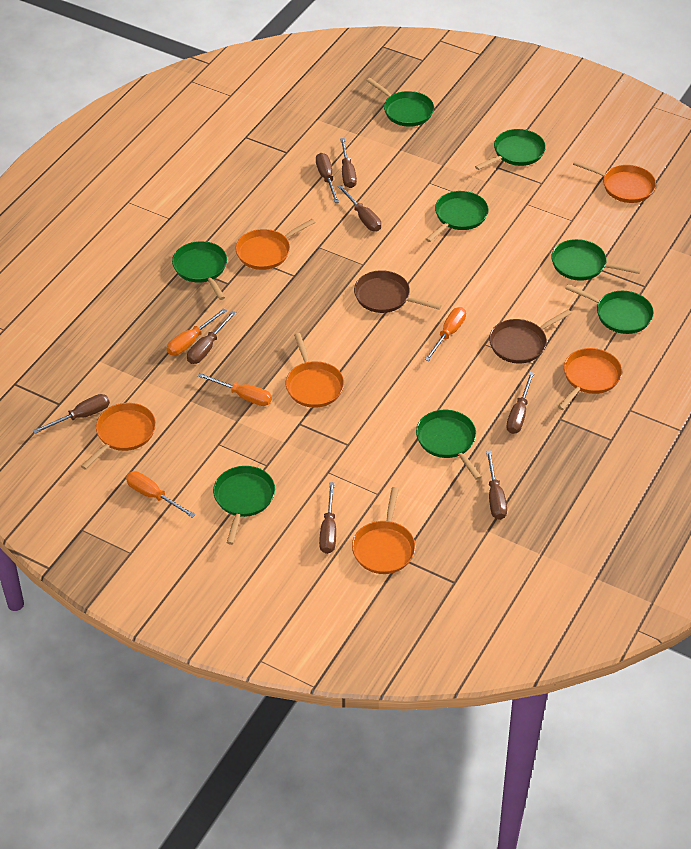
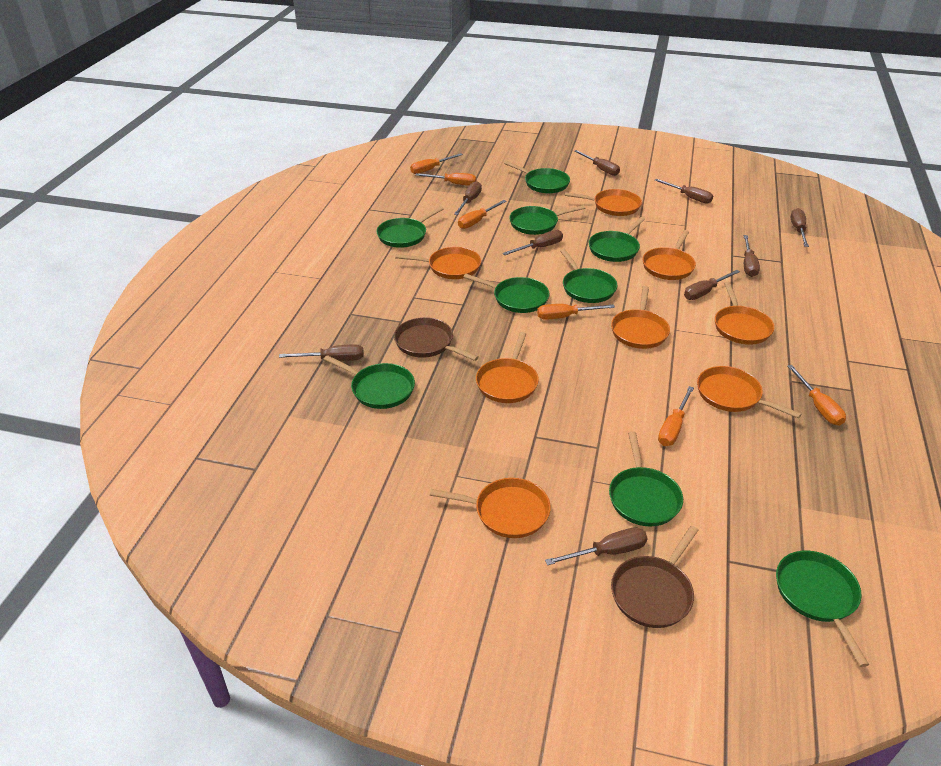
brown screwdriver: 8 -> 9
green pan: 8 -> 9
orange pan: 6 -> 8
orange screwdriver: 4 -> 6

